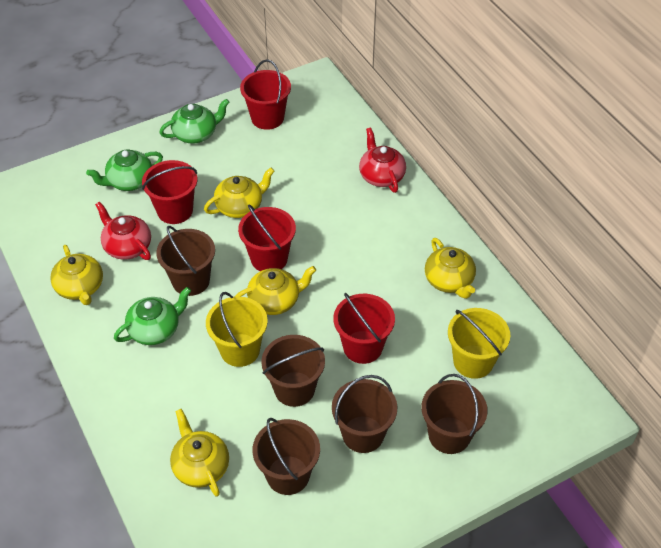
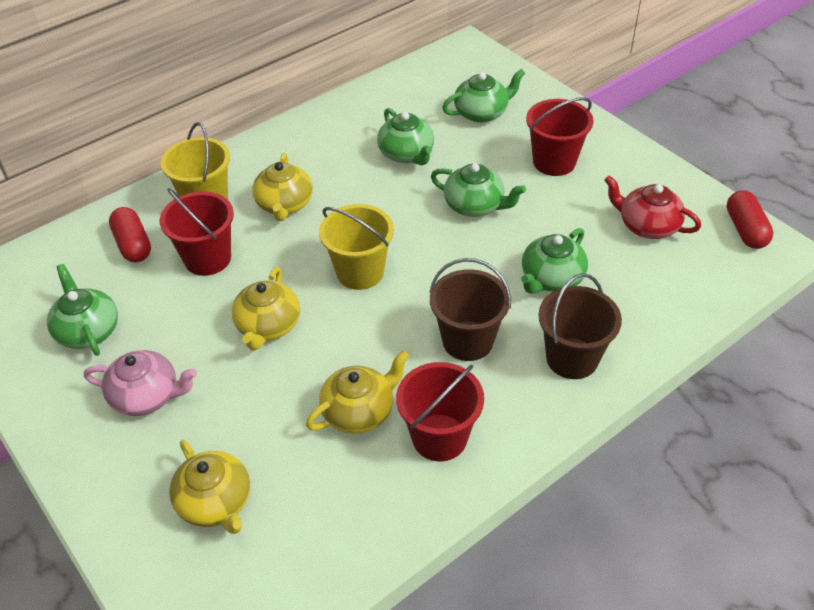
brown bucket: 5 -> 2
green teapot: 3 -> 5
pink teapot: 0 -> 1
red bucket: 4 -> 3
red capsule: 0 -> 2
red teapot: 2 -> 1
yellow teapot: 5 -> 4

